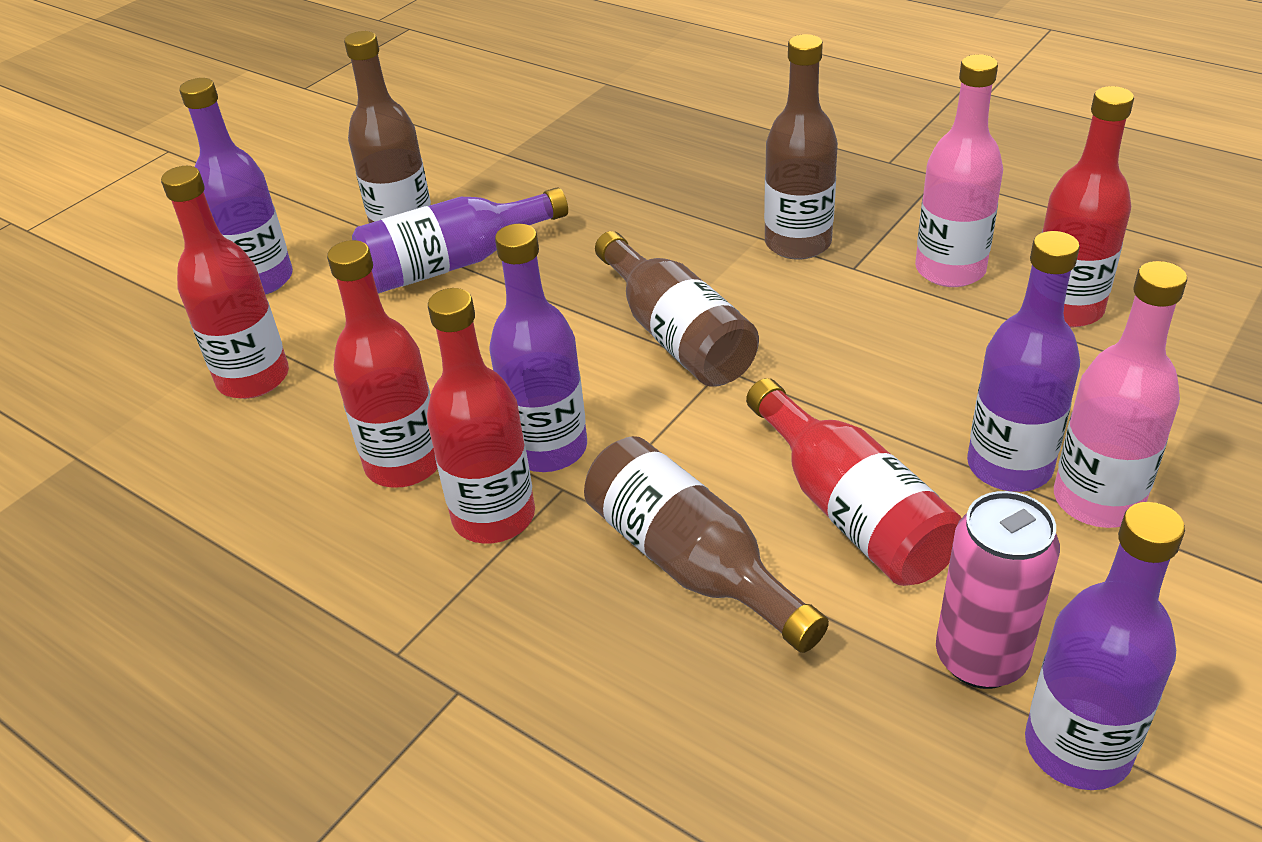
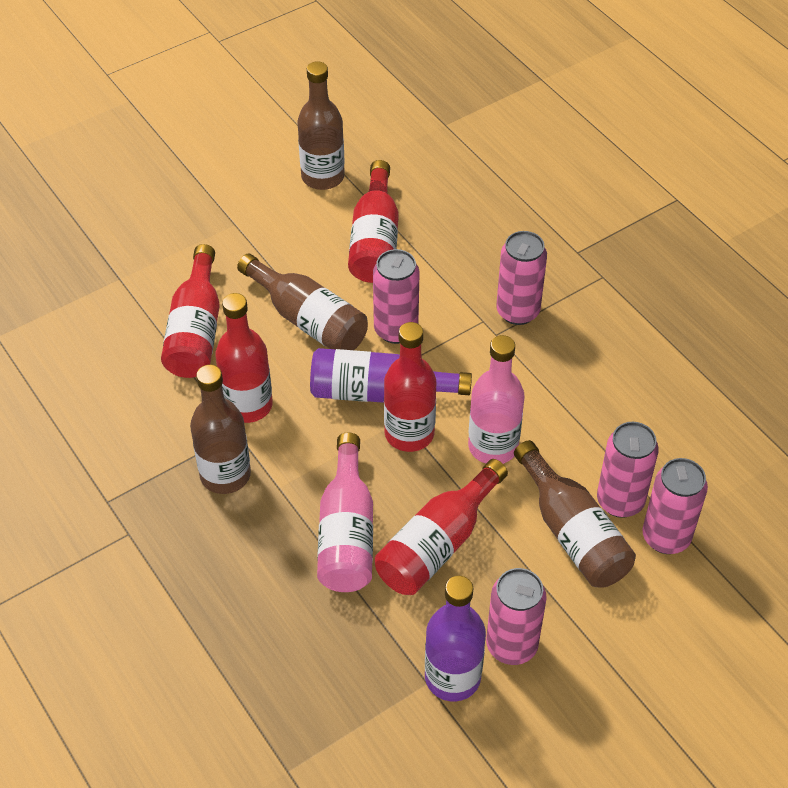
pink can: 1 -> 5
purple bottle: 5 -> 2

